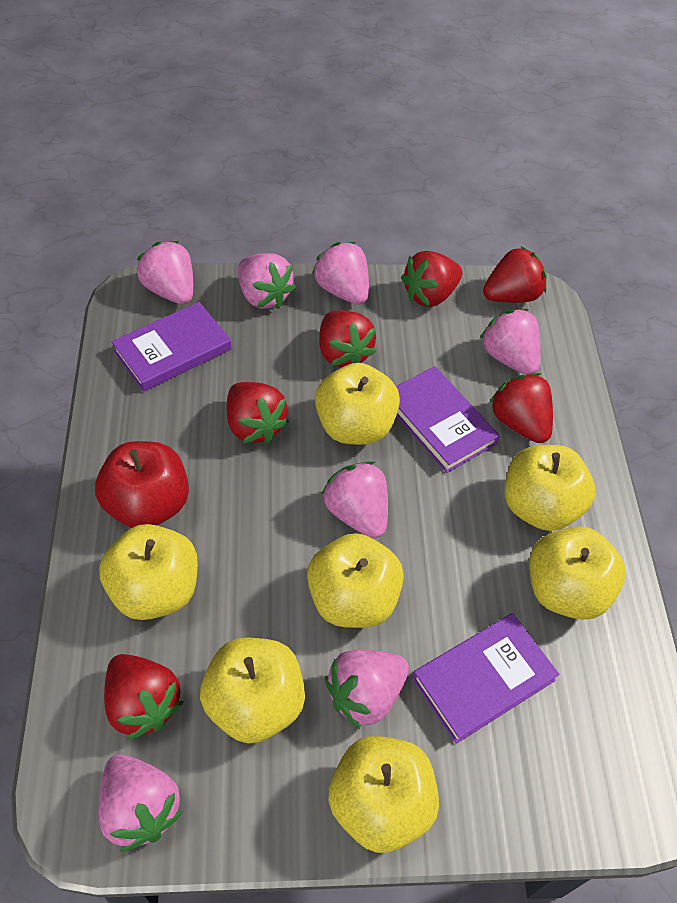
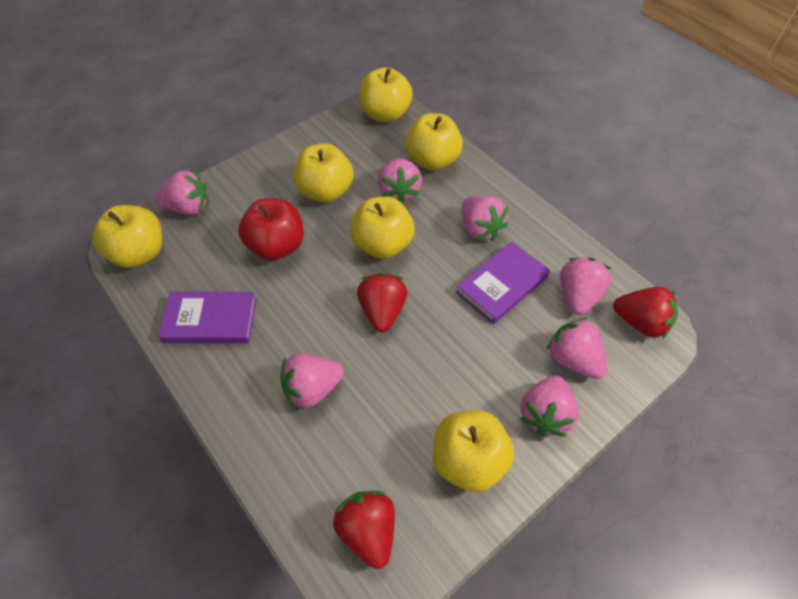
purple book: 3 -> 2
red strawberry: 6 -> 3
yellow apple: 7 -> 6

